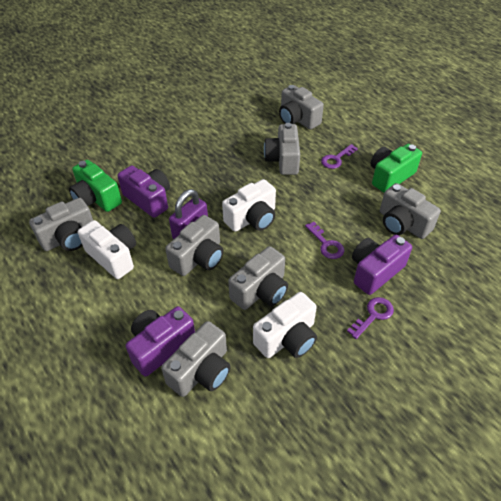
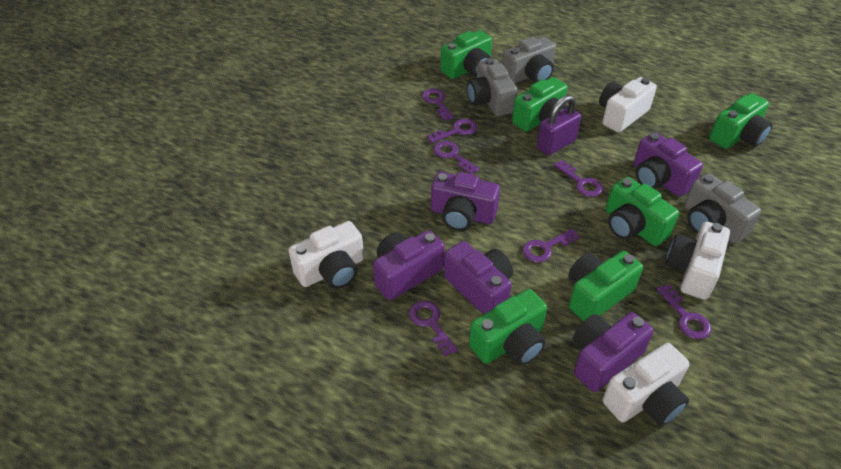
green camera: 2 -> 6
grey camera: 7 -> 3
purple camera: 3 -> 5
purple key: 3 -> 7
white camera: 3 -> 4

